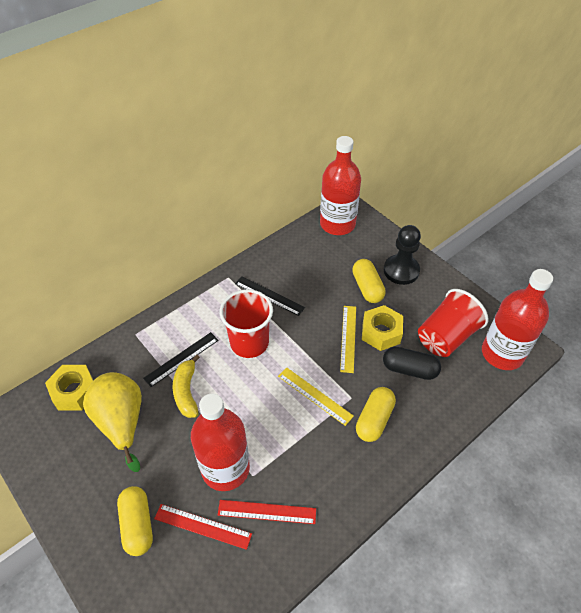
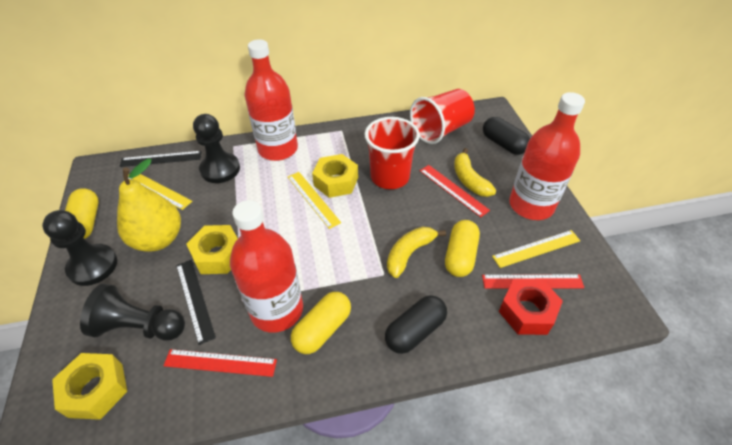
black capsule: 1 -> 2
black pawn: 1 -> 3
red nut: 0 -> 1
red ruler: 2 -> 3
yellow banana: 1 -> 2
yellow nut: 2 -> 3
yellow ruler: 2 -> 3

